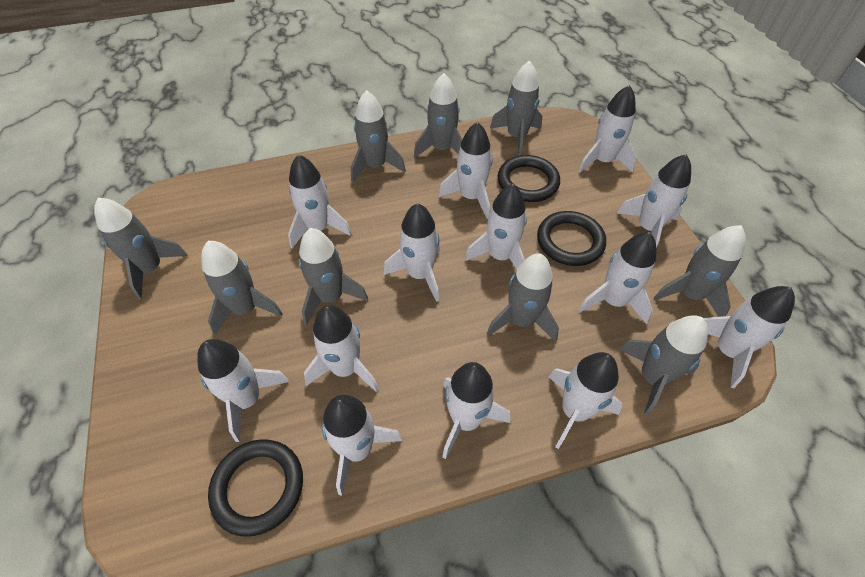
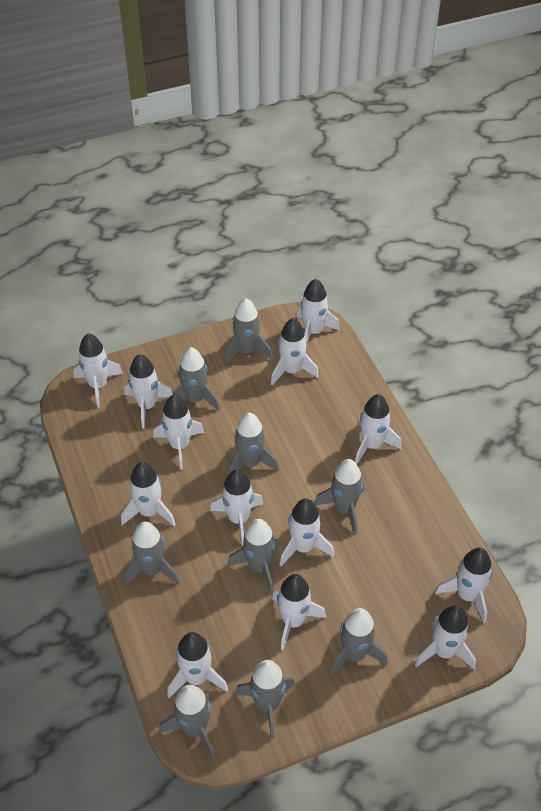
black ring: 3 -> 0

